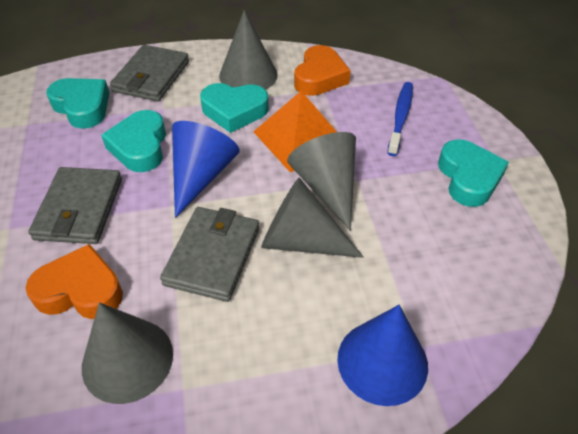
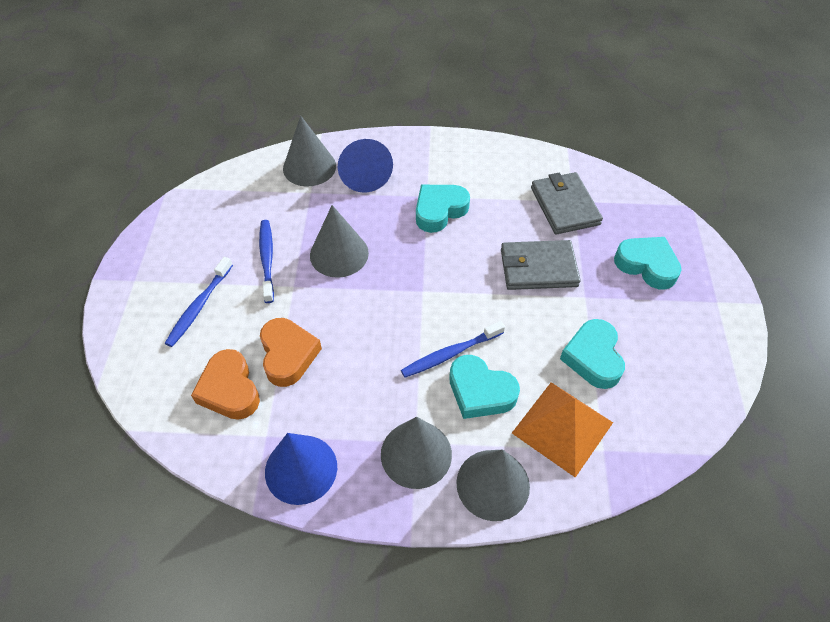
blue toothbrush: 1 -> 3
grey wallet: 3 -> 2

